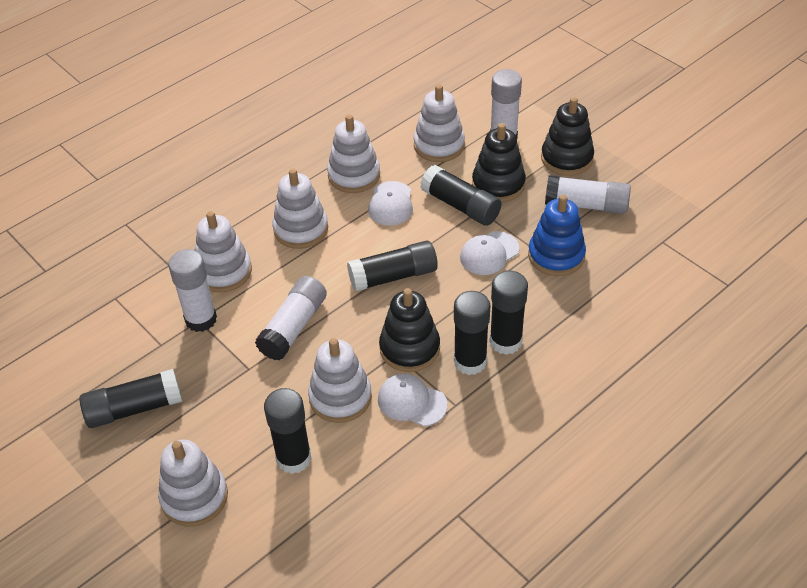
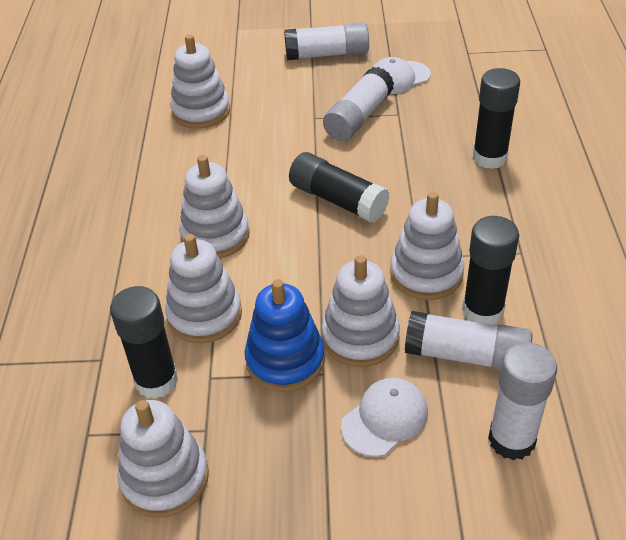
black glue stick: 6 -> 4
black stacking toy: 3 -> 0
white cap: 3 -> 2

